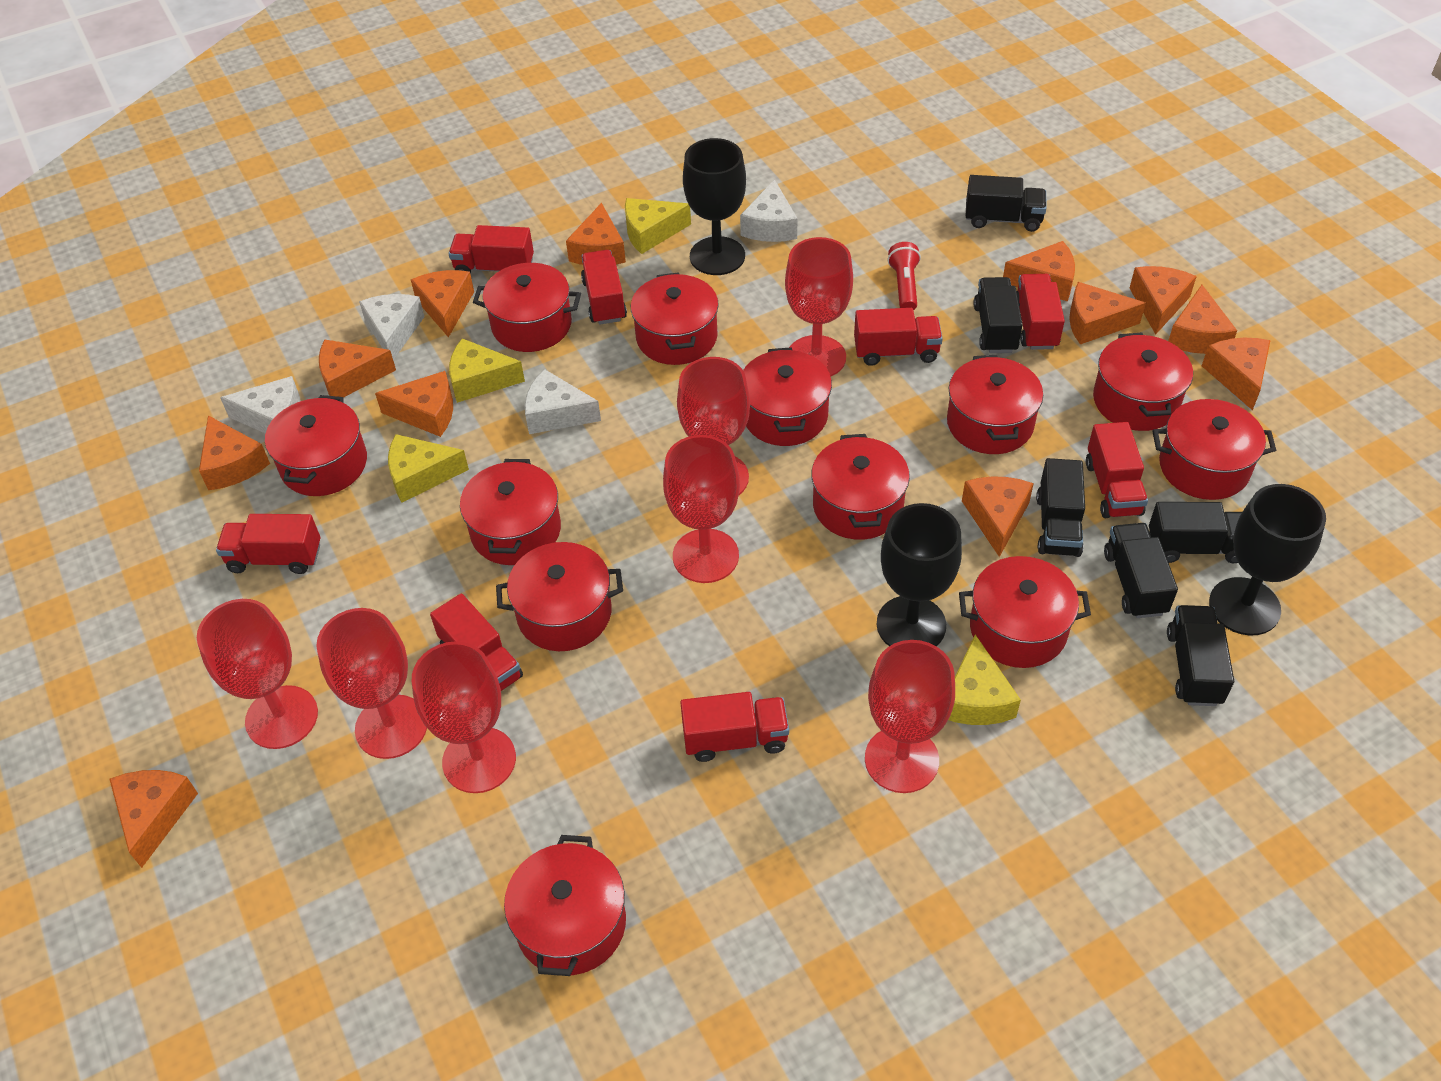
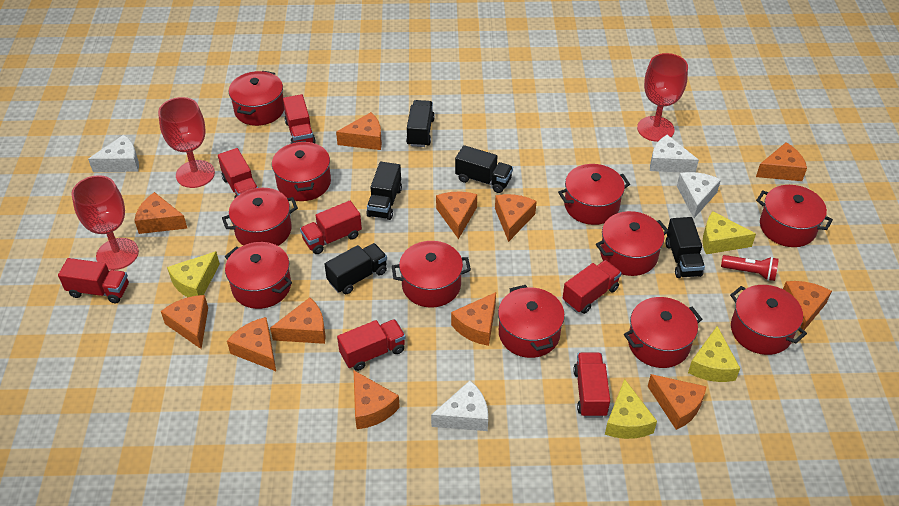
black goblet: 3 -> 0
black truck: 6 -> 5
red goblet: 7 -> 3
red pot: 12 -> 11
red truck: 8 -> 7

